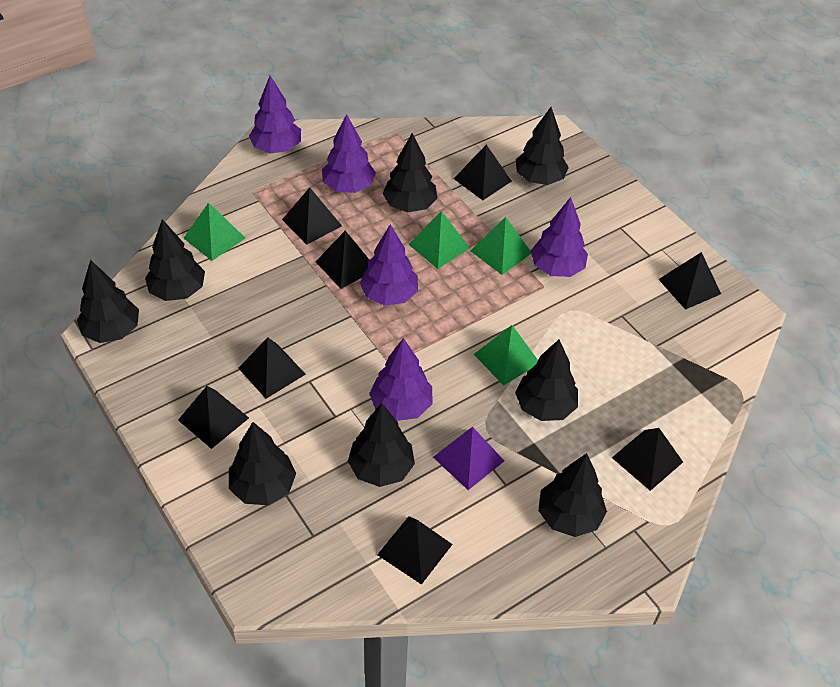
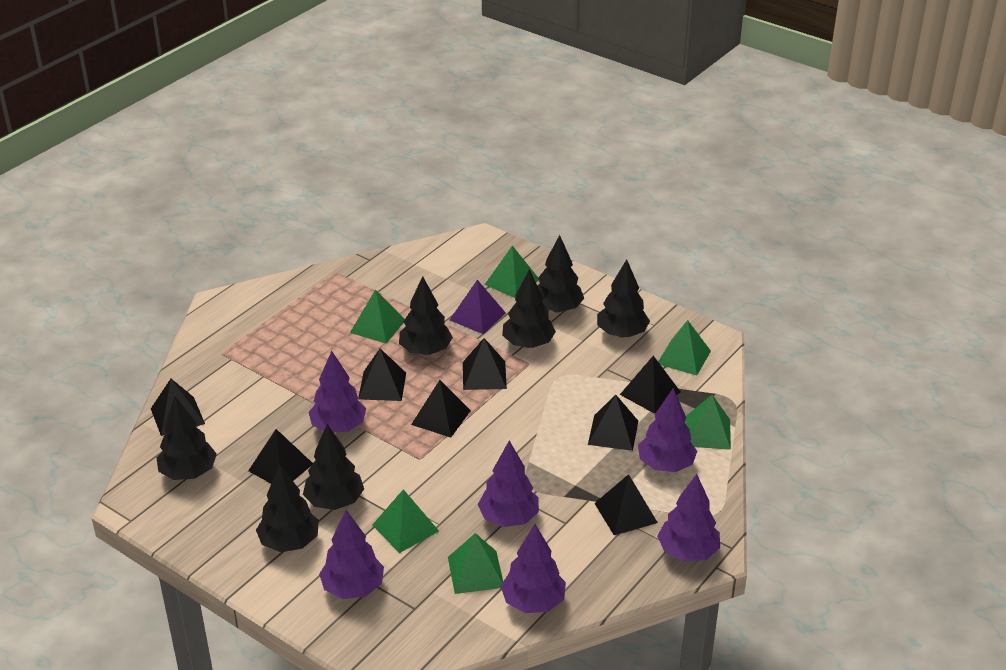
black tree: 8 -> 7
green pyramid: 4 -> 6
purple tree: 5 -> 6

